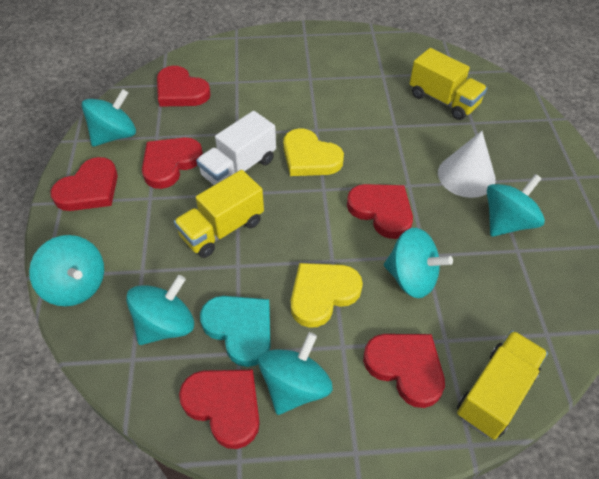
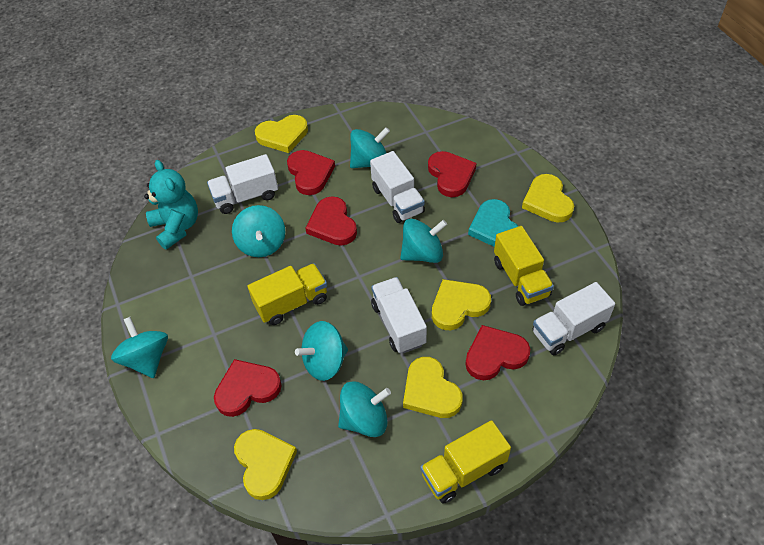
red heart: 6 -> 5
turquoise teddy bear: 0 -> 1
white cone: 1 -> 0
white truck: 1 -> 4
yellow heart: 2 -> 5

